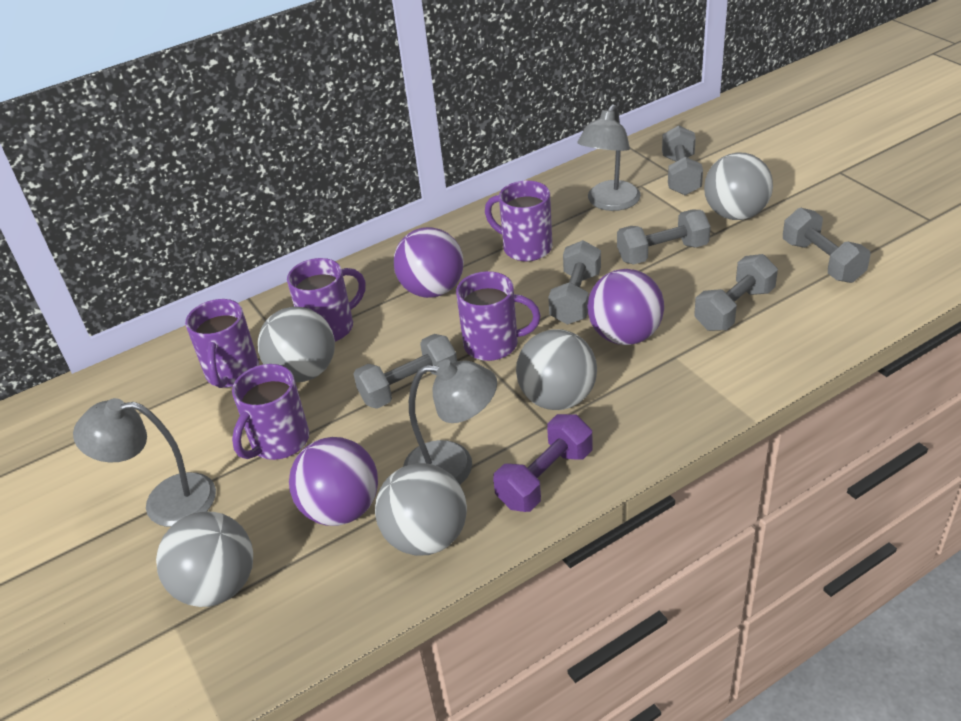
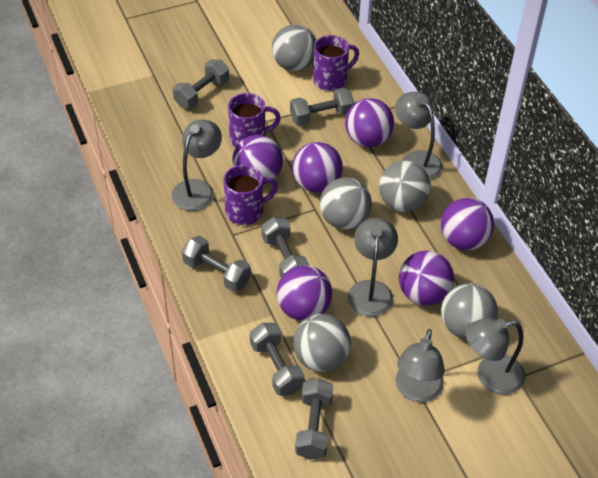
grey lamp: 3 -> 5
purple ball: 3 -> 6
purple dumbbell: 1 -> 0
purple mug: 5 -> 3

